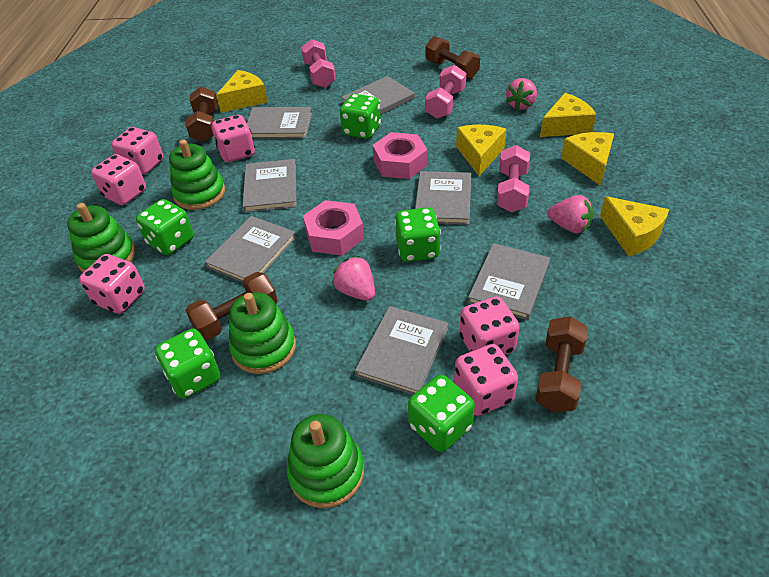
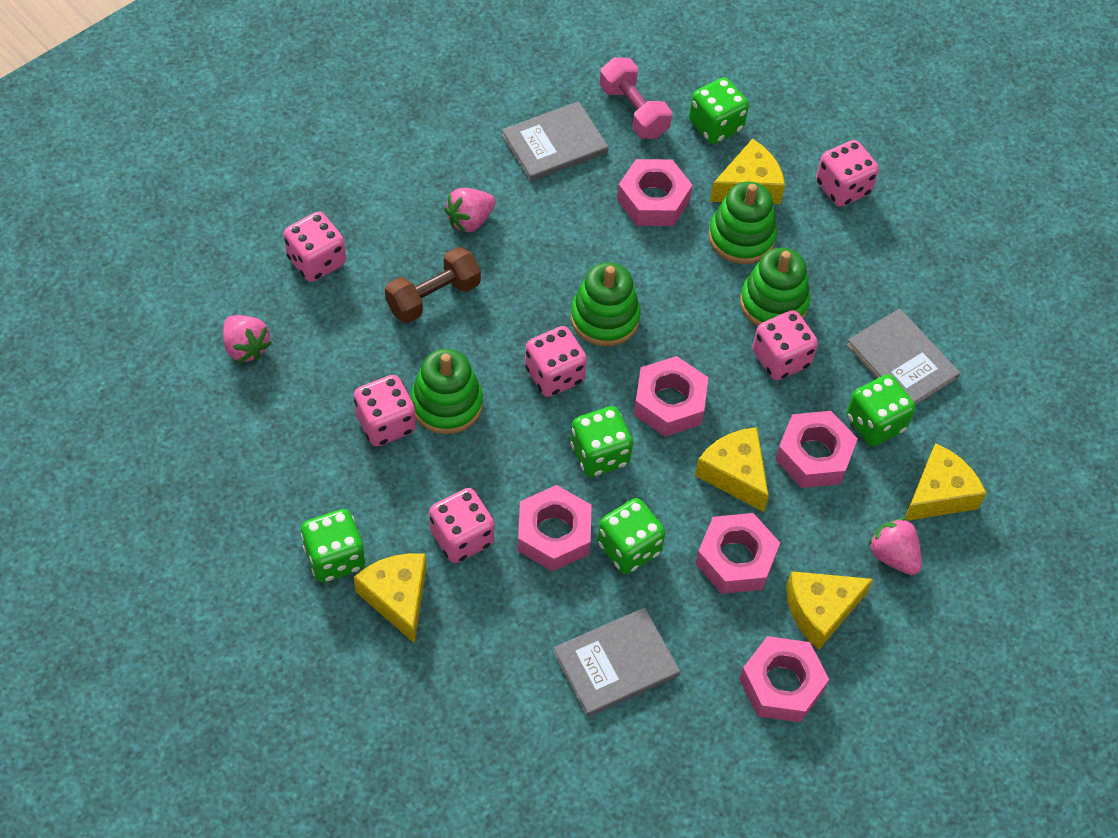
brown dumbbell: 4 -> 1
grey book: 7 -> 3
pink dumbbell: 3 -> 1
pink nut: 2 -> 6

